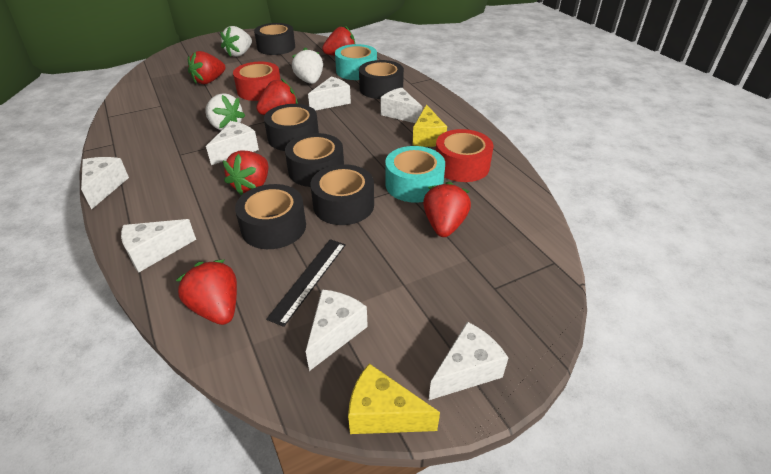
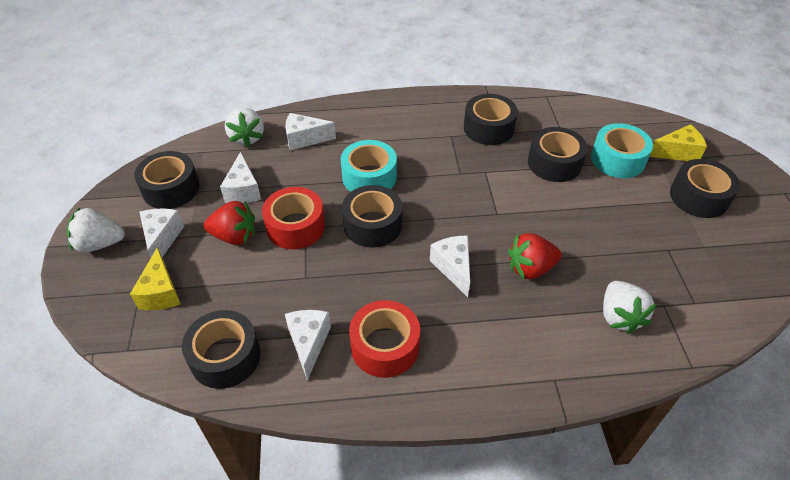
black ruler: 1 -> 0
red strawberry: 6 -> 2
white cheese: 7 -> 5

